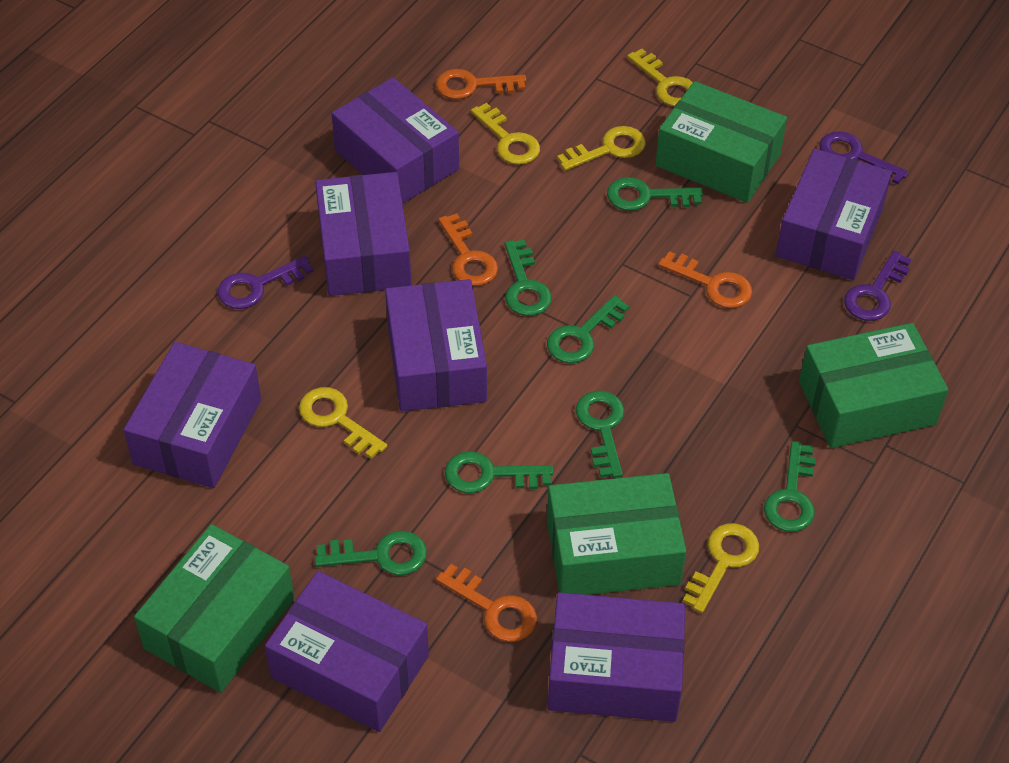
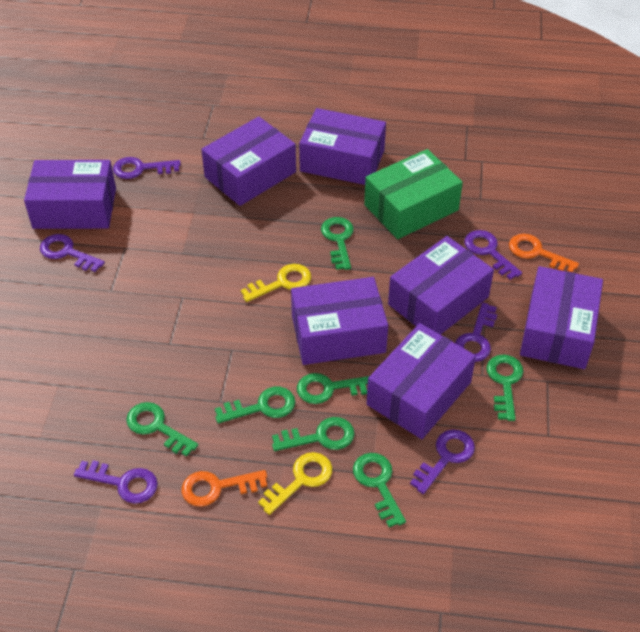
green box: 4 -> 1
orange key: 4 -> 2
purple key: 3 -> 6
yellow key: 5 -> 2

